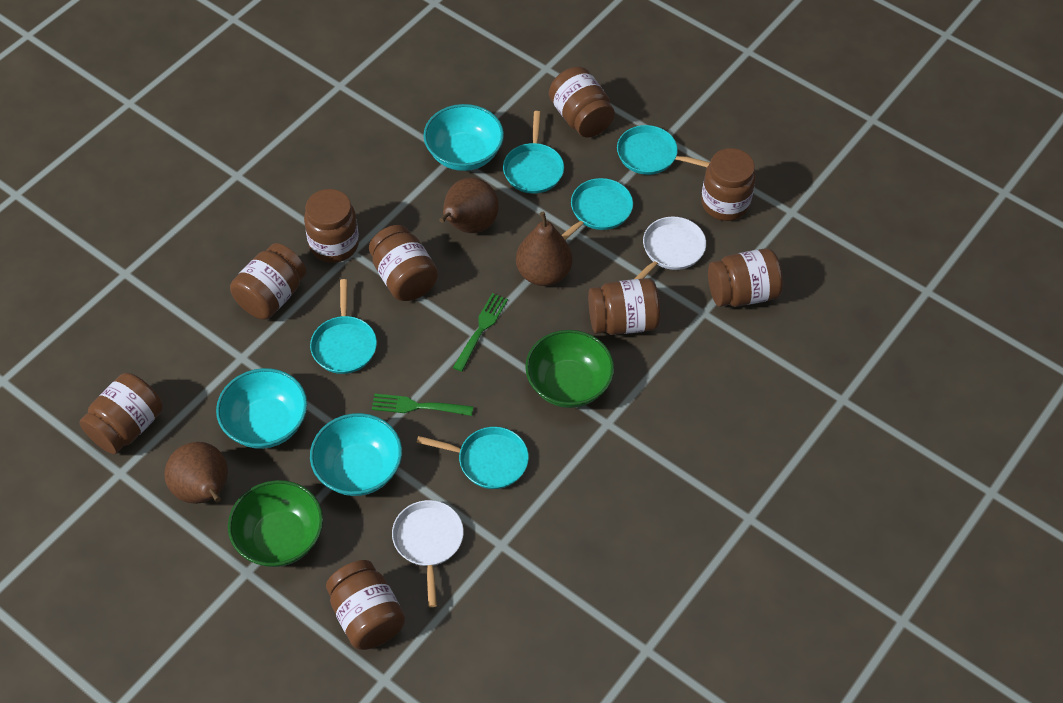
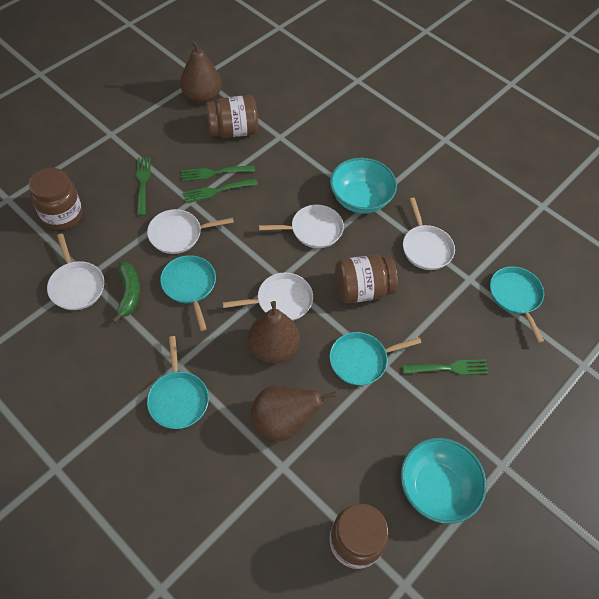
brown jar: 9 -> 4
green banana: 0 -> 1
green bowl: 2 -> 0
green fork: 2 -> 4
turquoise bowl: 3 -> 2
turquoise pan: 5 -> 4
white pan: 2 -> 5

